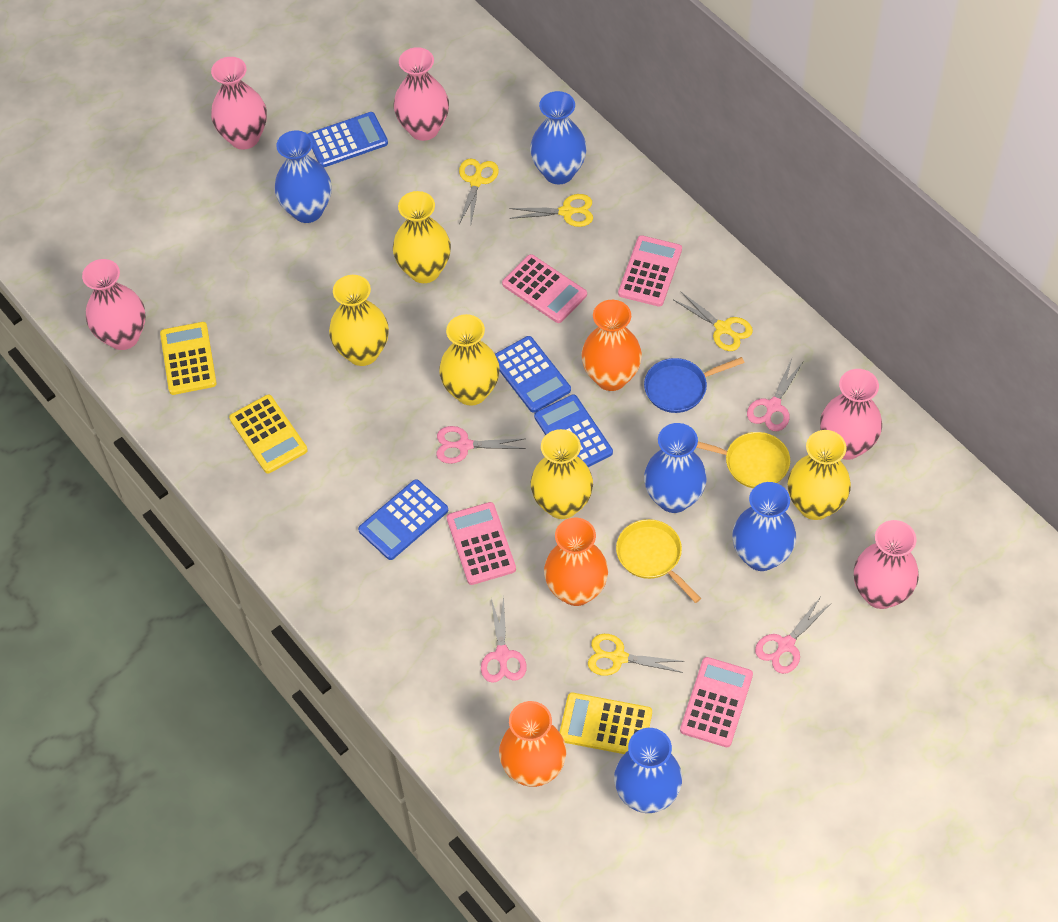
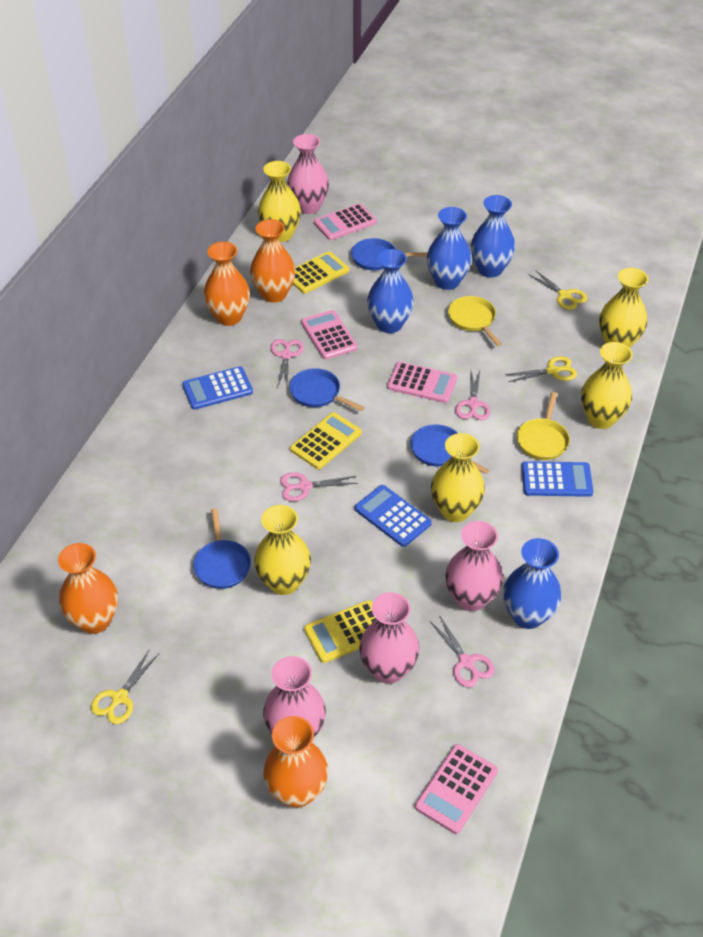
blue calculator: 4 -> 3
blue pan: 1 -> 4
blue vase: 5 -> 4
orange vase: 3 -> 4
pink vase: 5 -> 4
yellow scissors: 4 -> 3

